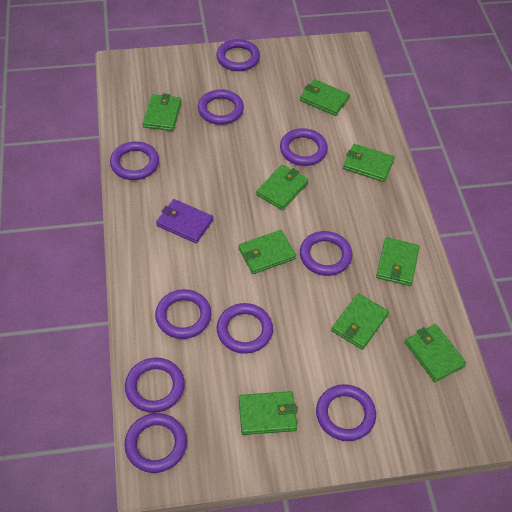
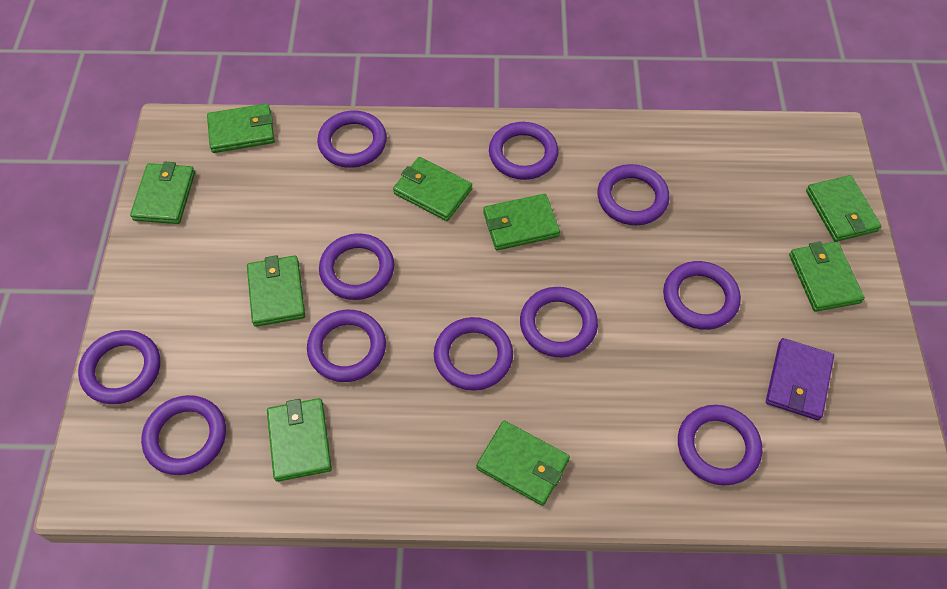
purple ring: 10 -> 11

